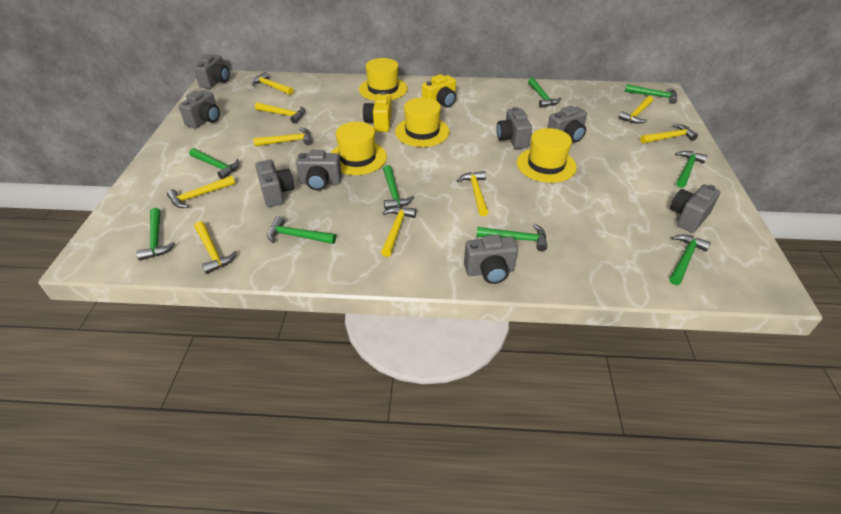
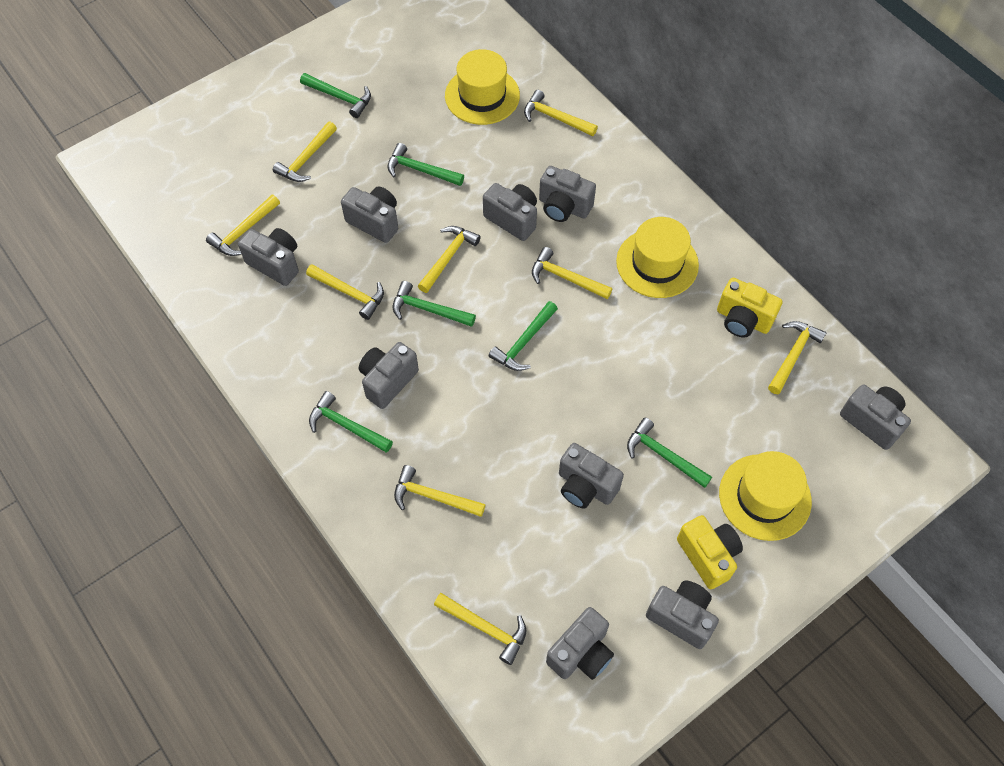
green hammer: 9 -> 6
grey camera: 8 -> 9
yellow hat: 4 -> 3

